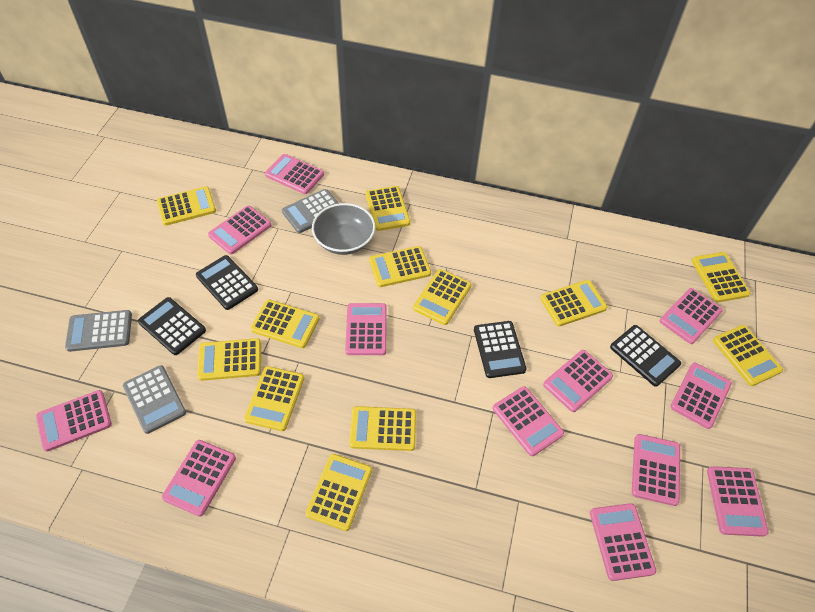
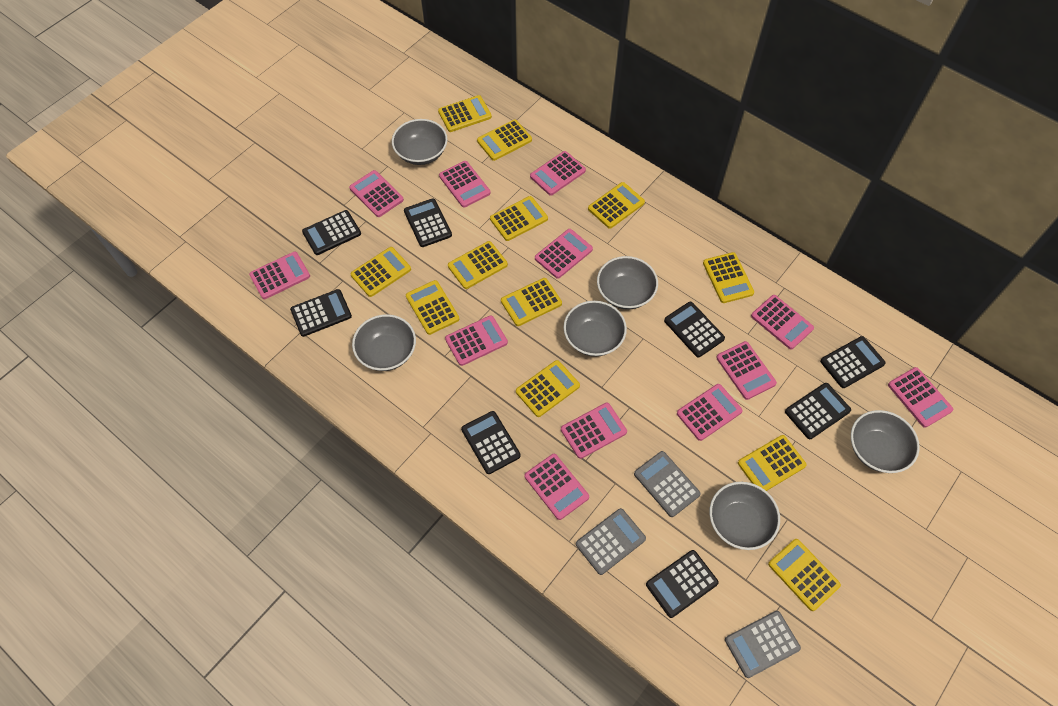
black calculator: 4 -> 8
grey bowl: 1 -> 6

